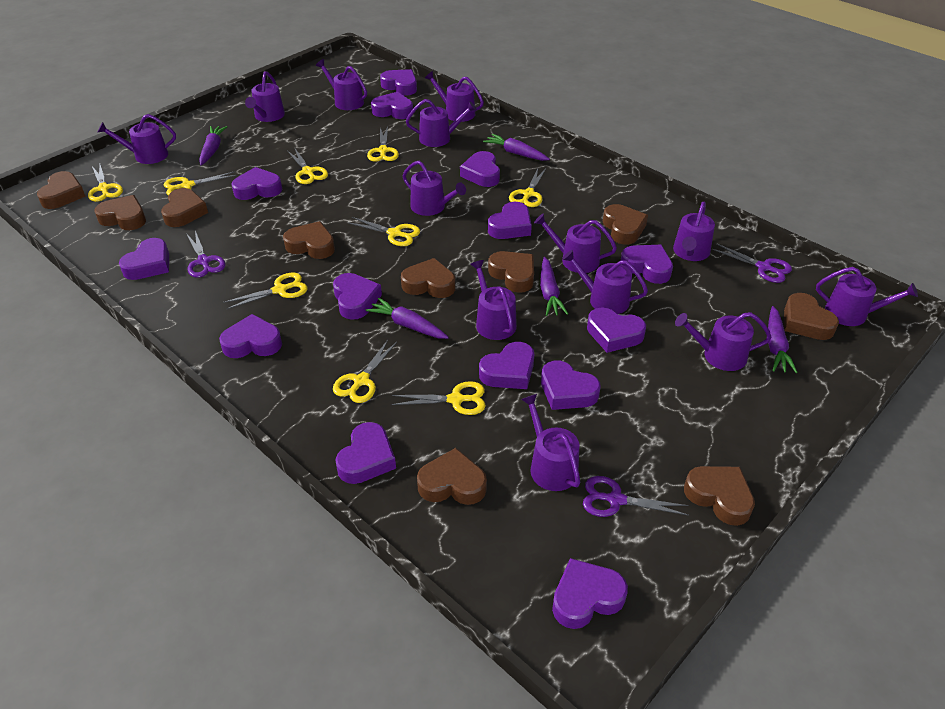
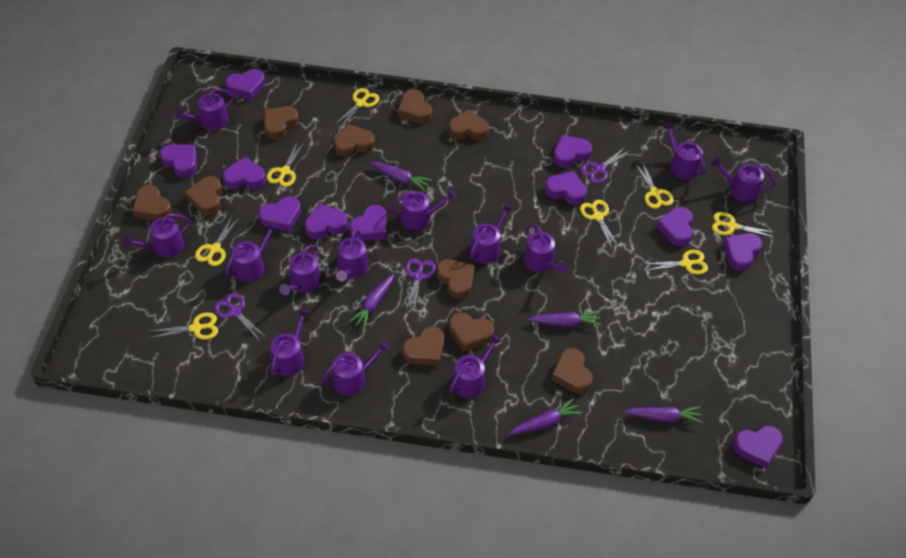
purple heart: 14 -> 11
yellow scissors: 9 -> 8

